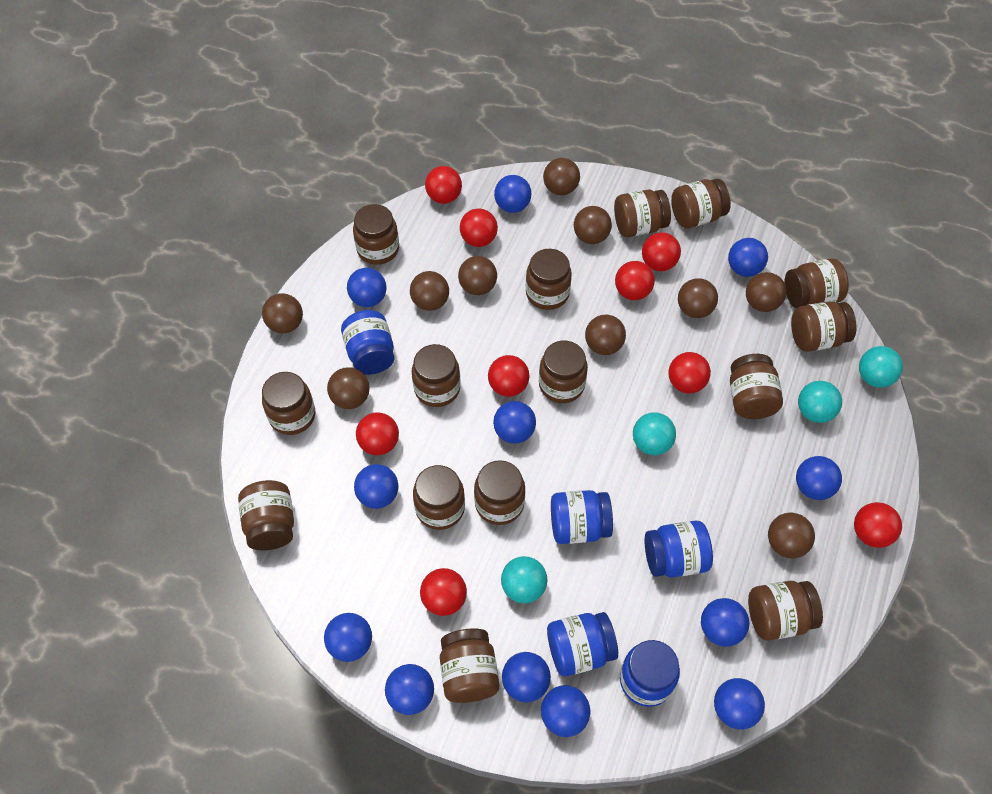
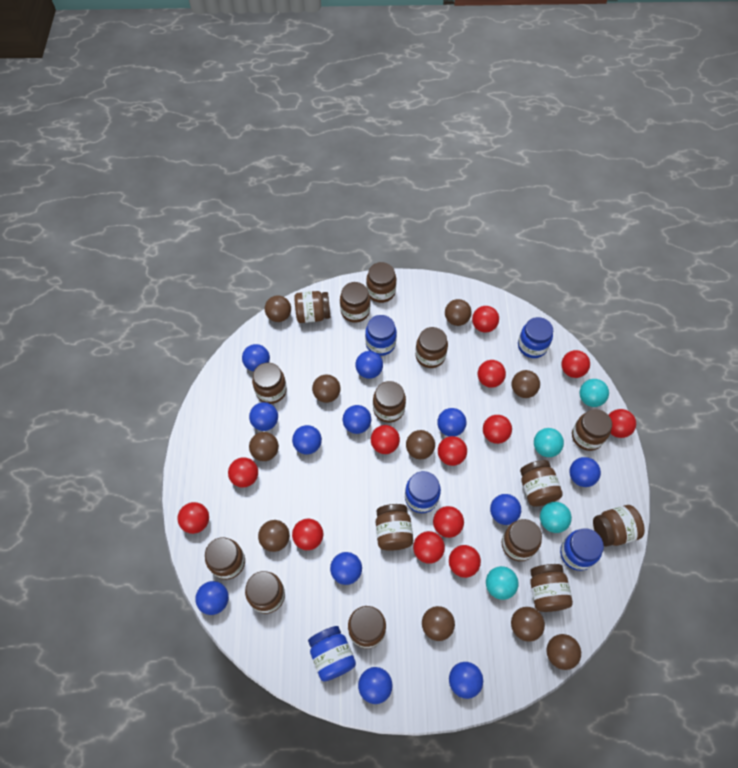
red ball: 9 -> 13

